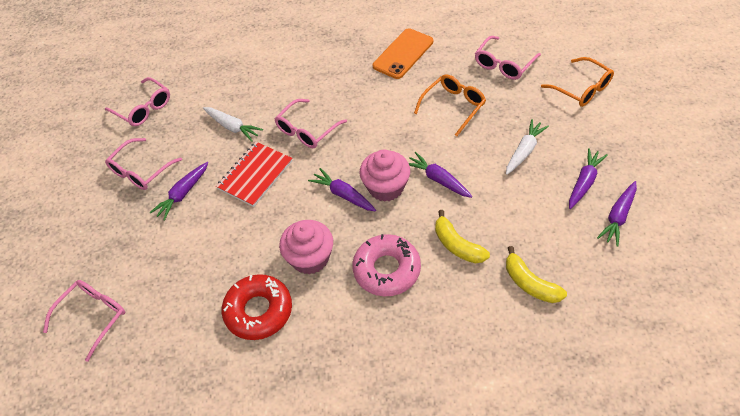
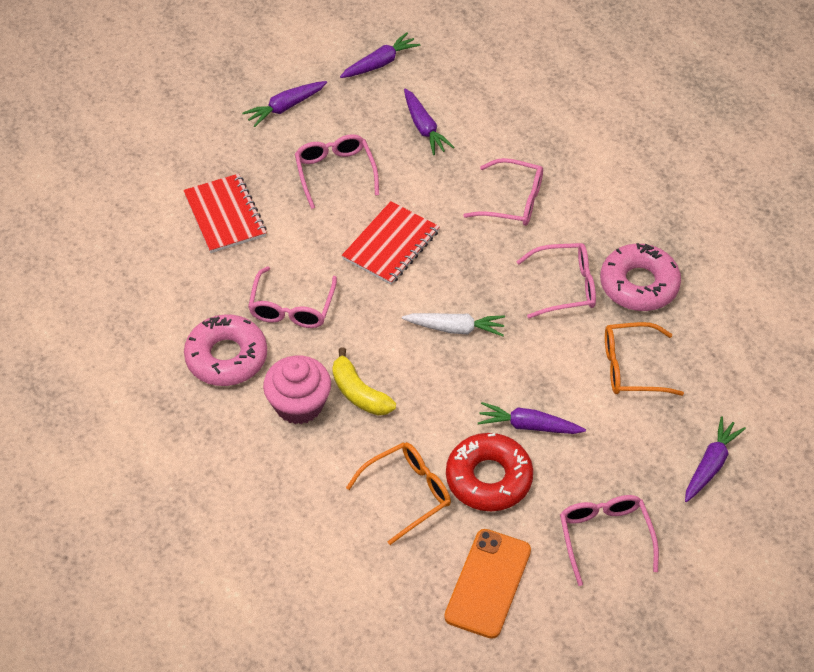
pink cupcake: 2 -> 1
pink donut: 1 -> 2
red notebook: 1 -> 2
white carrot: 2 -> 1
yellow banana: 2 -> 1

